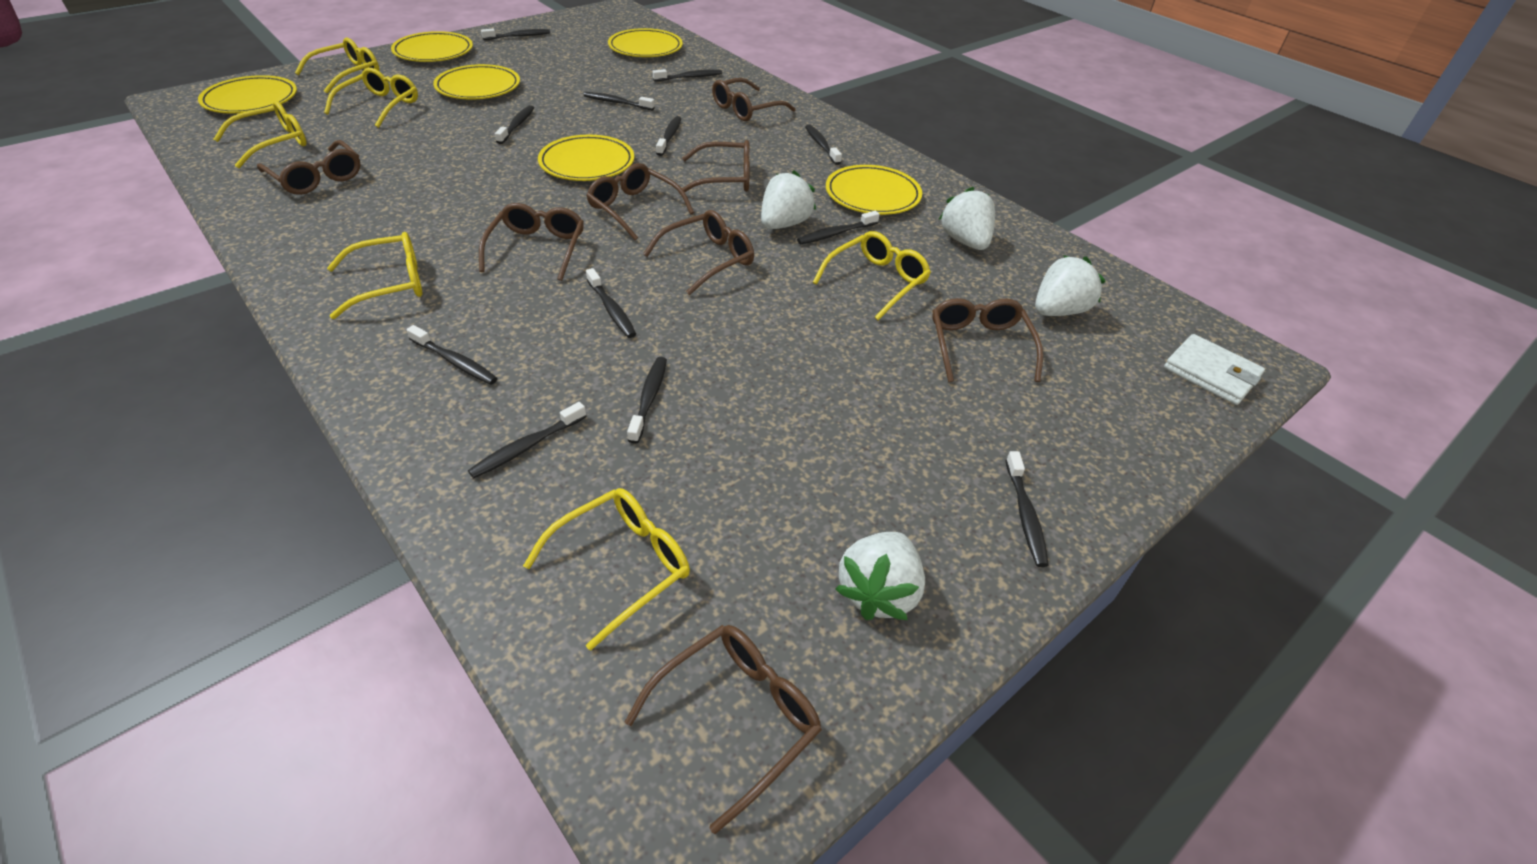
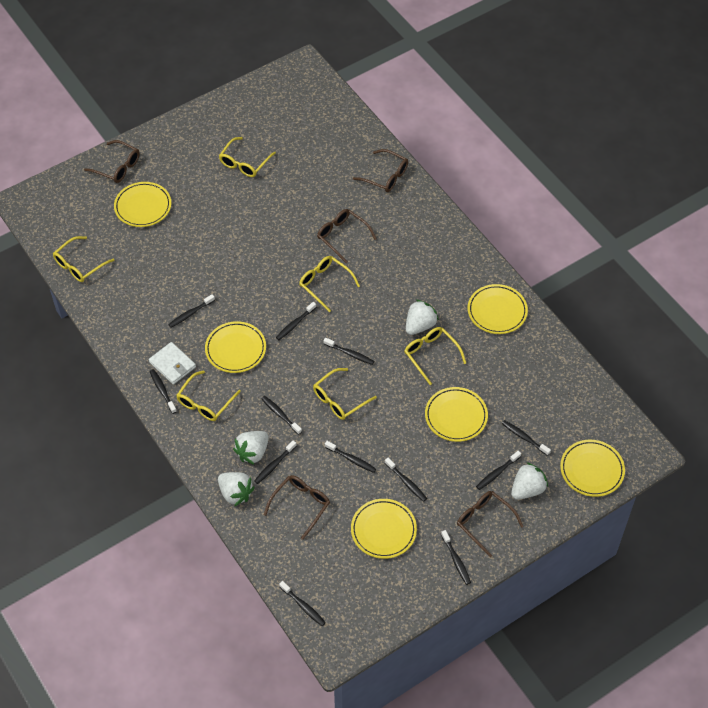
brown glasses: 8 -> 5

